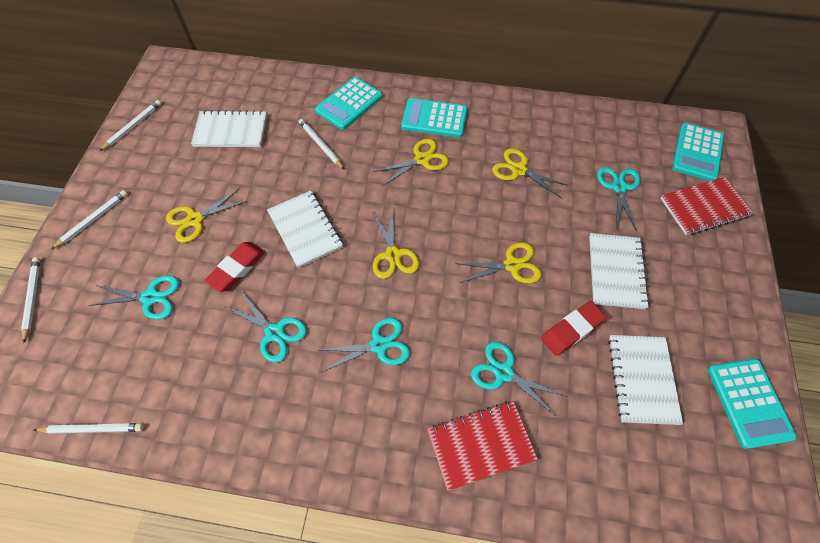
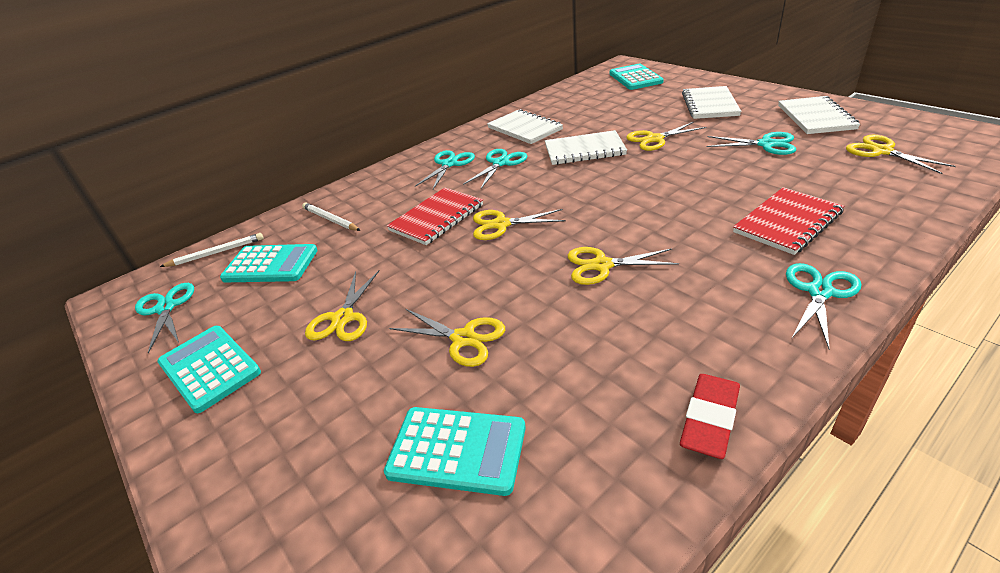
red eraser: 2 -> 1
white pencil: 5 -> 2
yellow scissors: 5 -> 6

